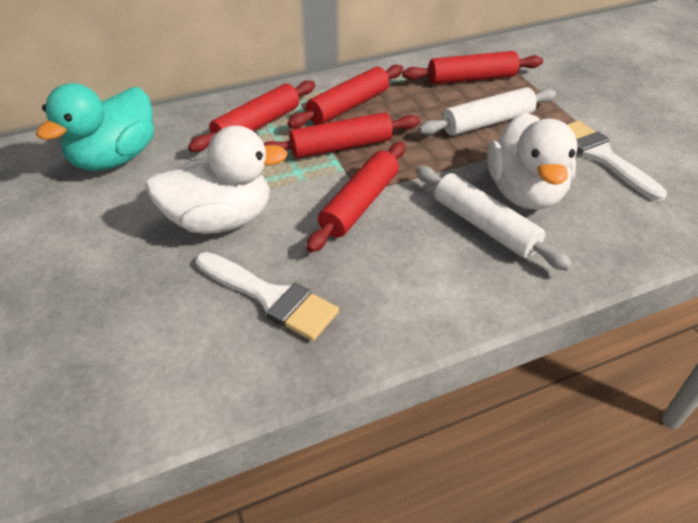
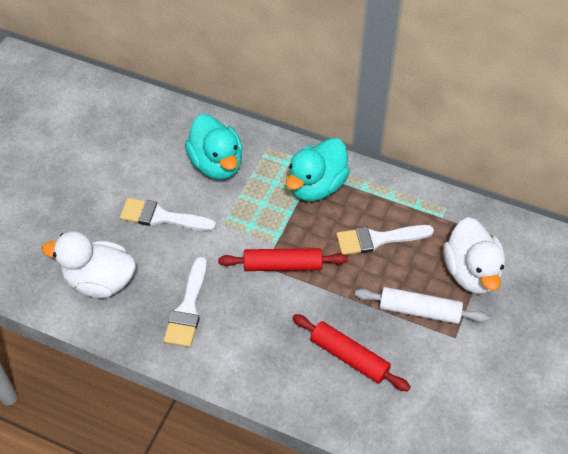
red rolling pin: 5 -> 2
turquoise duck: 1 -> 2
white brush: 2 -> 3
white rolling pin: 2 -> 1

